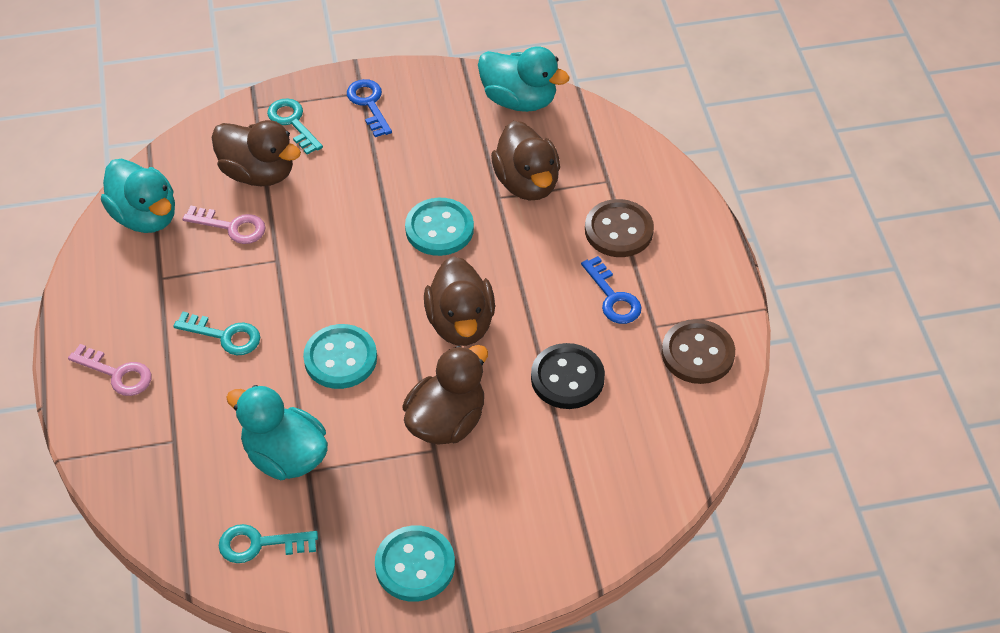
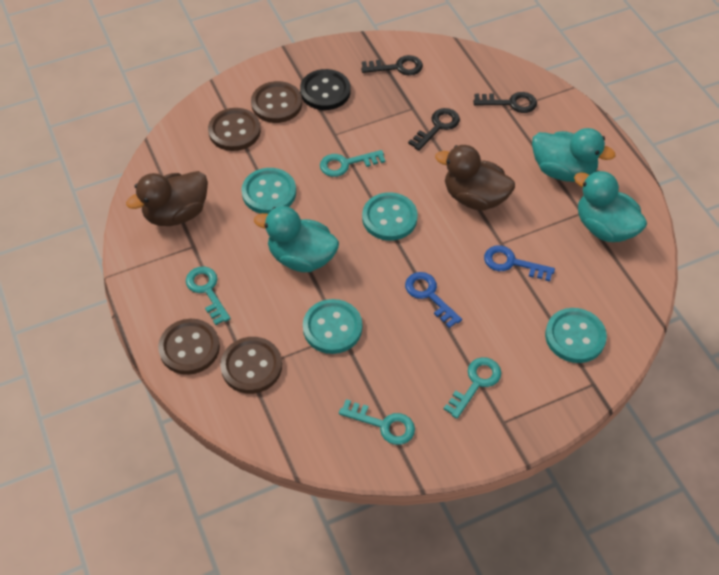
black key: 0 -> 3
brown button: 2 -> 4
brown duck: 4 -> 2
pink key: 2 -> 0
turquoise button: 3 -> 4
turquoise key: 3 -> 4

